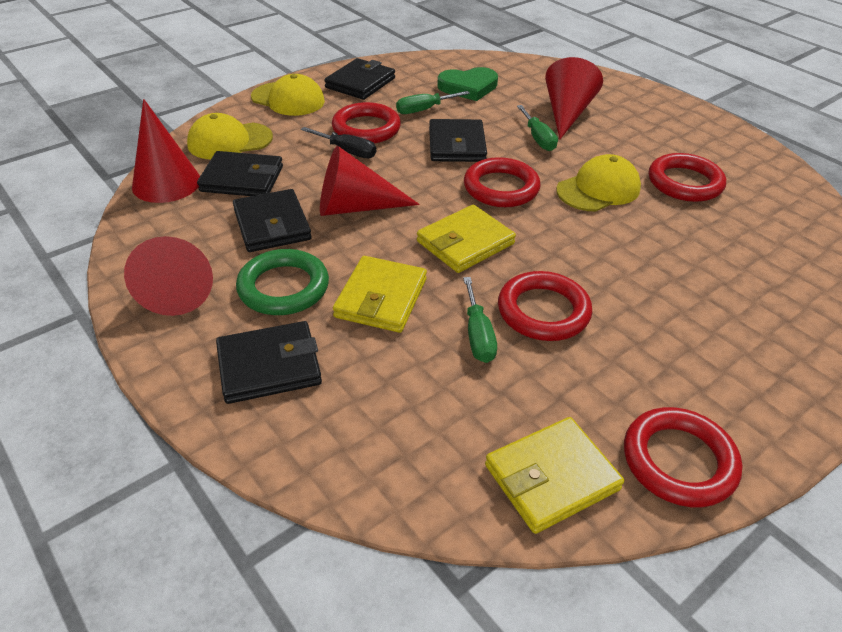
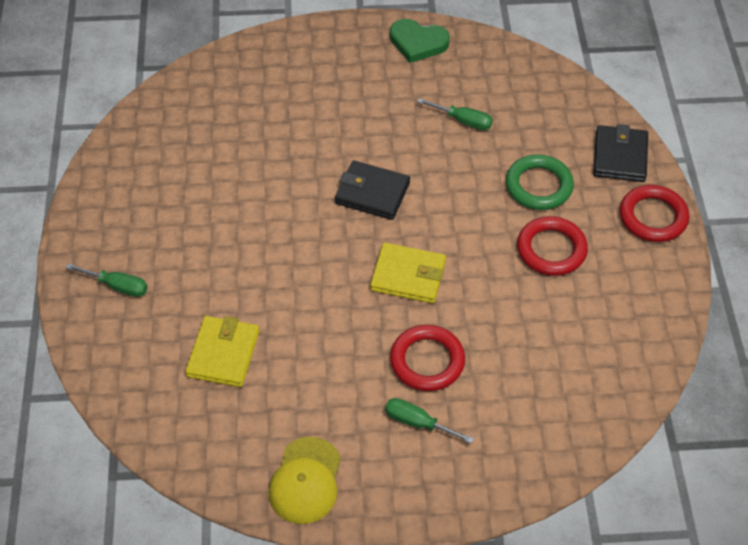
black screwdriver: 1 -> 0
black wallet: 5 -> 2
red cone: 4 -> 0
red ring: 5 -> 3
yellow cap: 3 -> 1
yellow wallet: 3 -> 2

